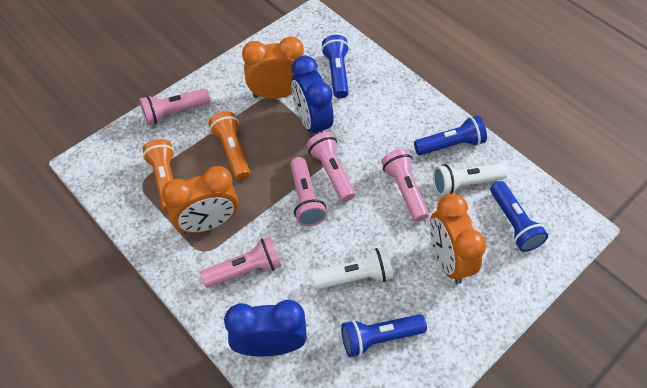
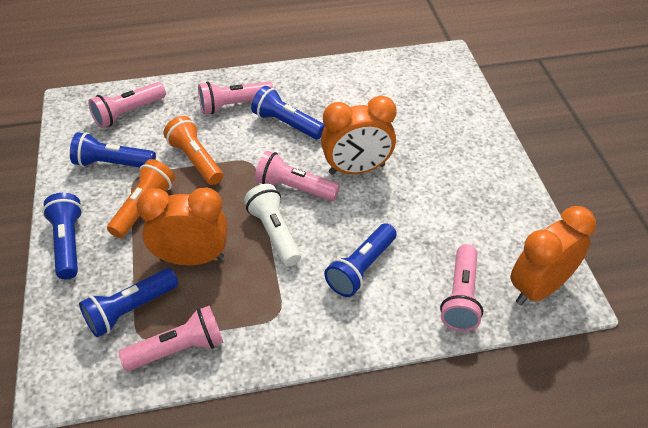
blue clock: 2 -> 0
blue flashlight: 4 -> 5
white flashlight: 2 -> 1

